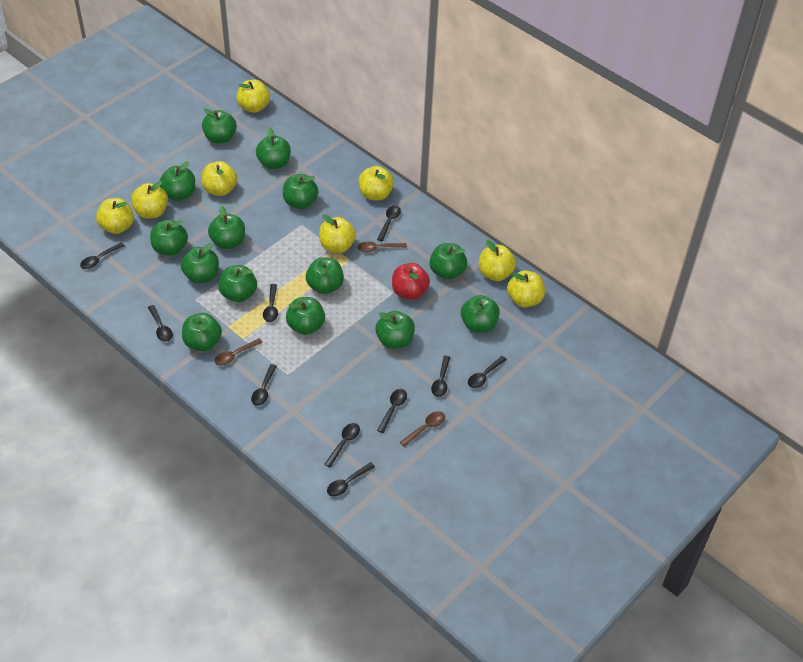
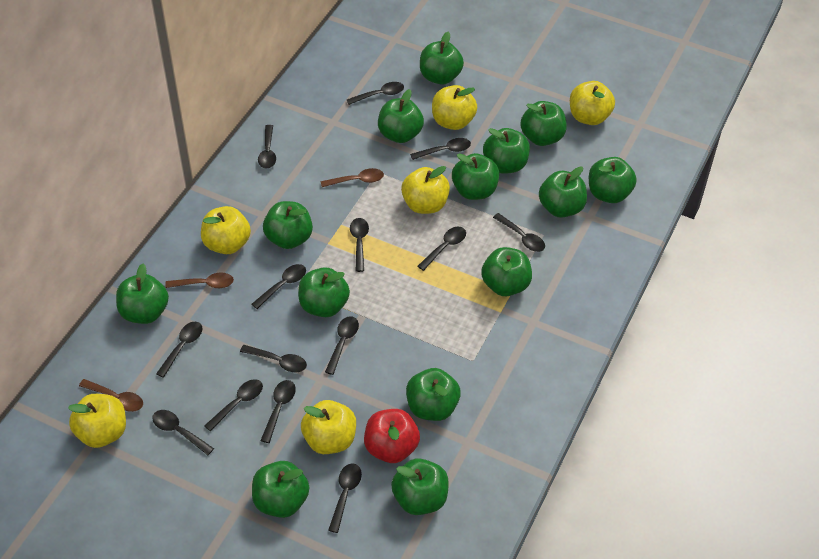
black spoon: 10 -> 14
yellow apple: 8 -> 6

